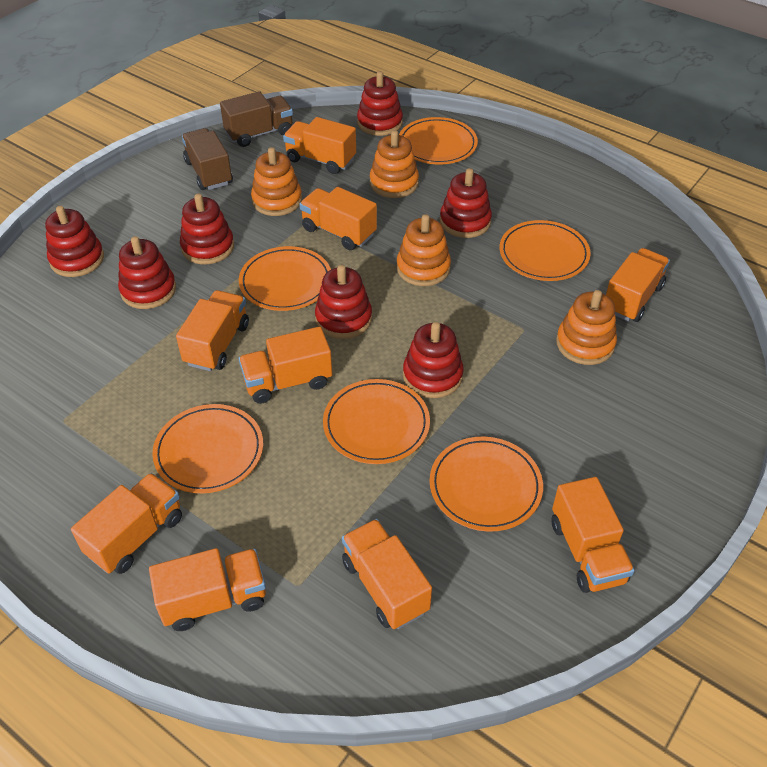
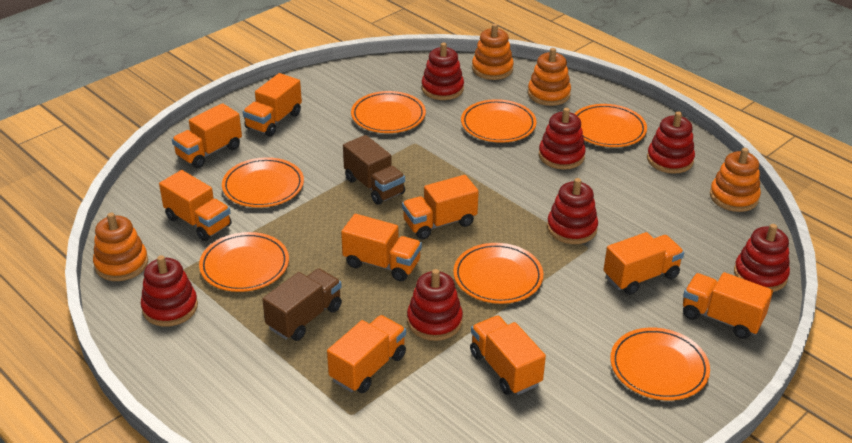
orange plate: 6 -> 7

